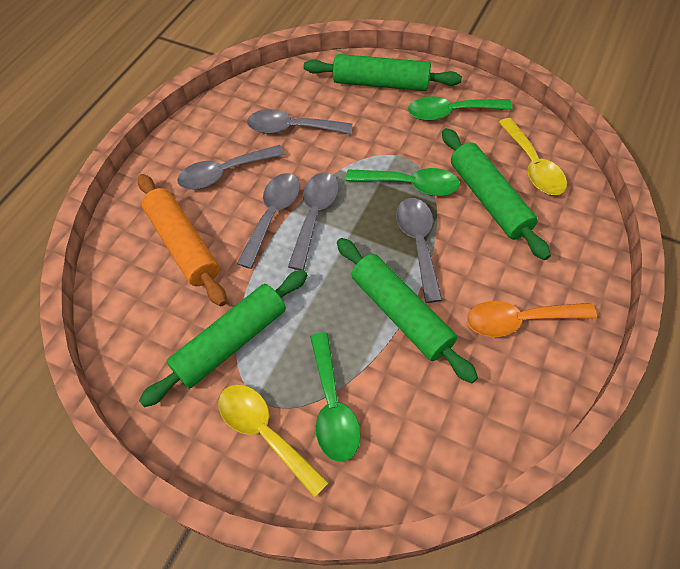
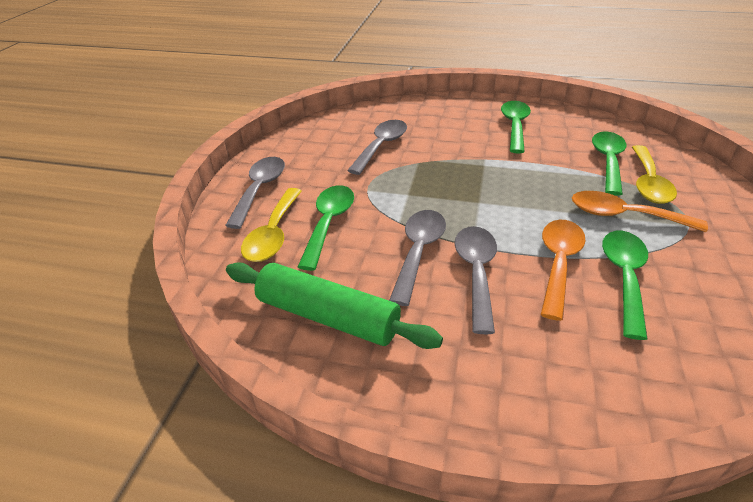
green rolling pin: 4 -> 1
green spoon: 3 -> 4
grey spoon: 5 -> 4
orange rolling pin: 1 -> 0
orange spoon: 1 -> 2

